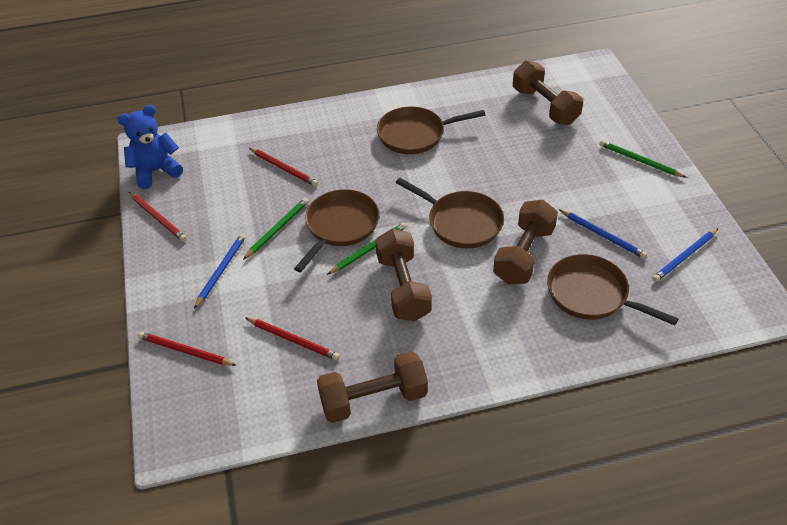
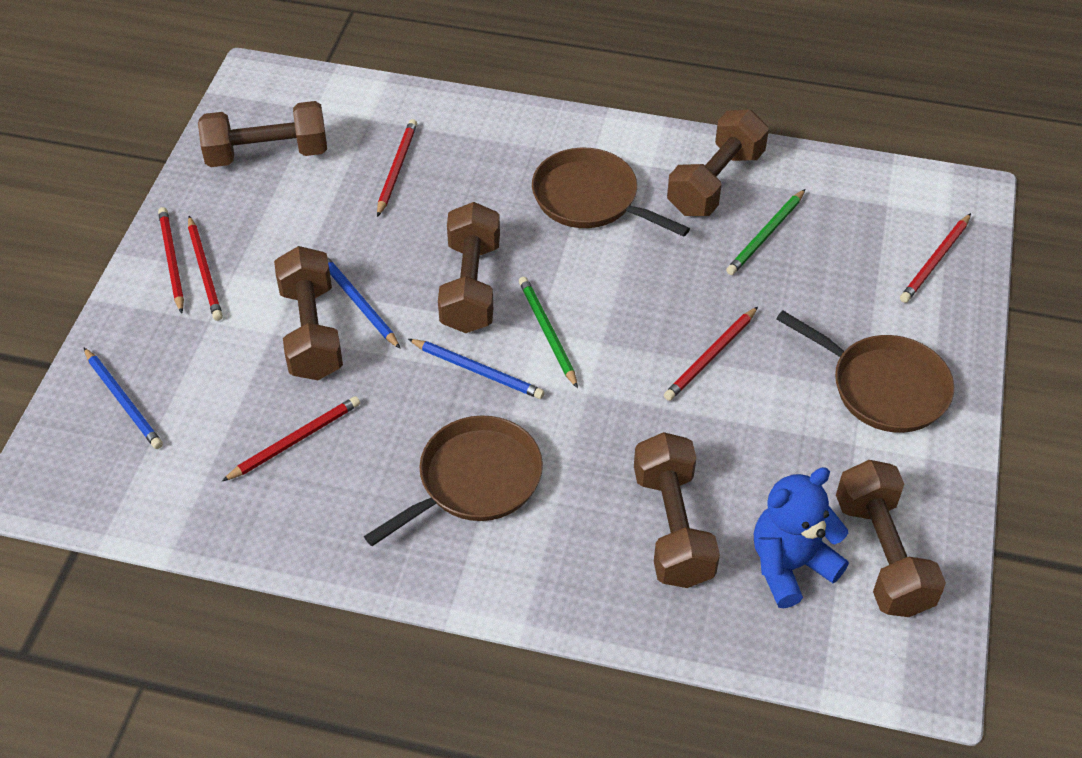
brown dumbbell: 4 -> 6
brown pan: 4 -> 3
green pencil: 3 -> 2
red pencil: 4 -> 6

